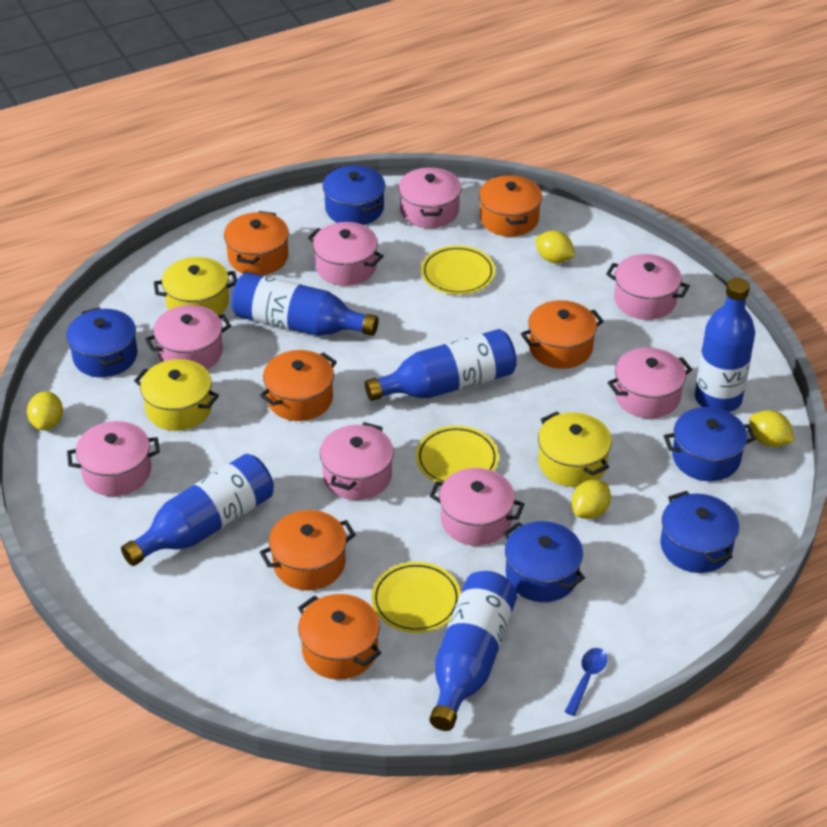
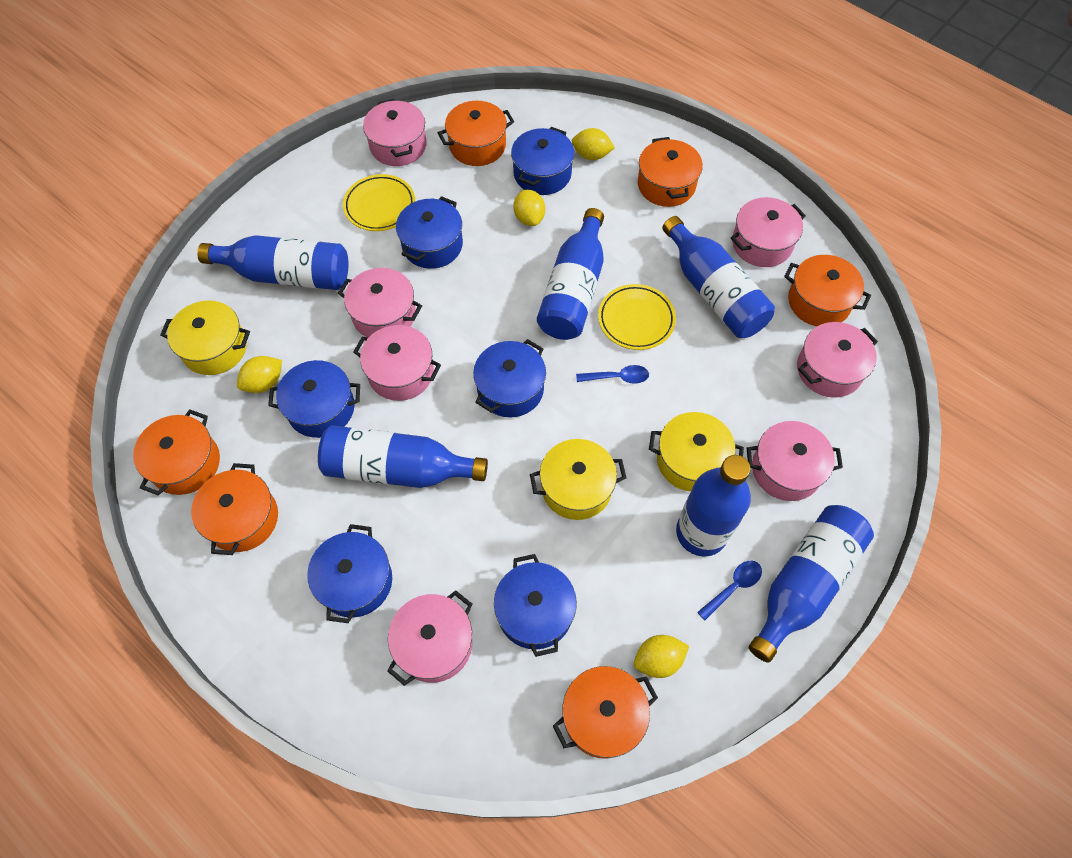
blue bottle: 5 -> 6
blue pot: 5 -> 6
blue spoon: 1 -> 2
pink pot: 8 -> 7
yellow plate: 3 -> 2

